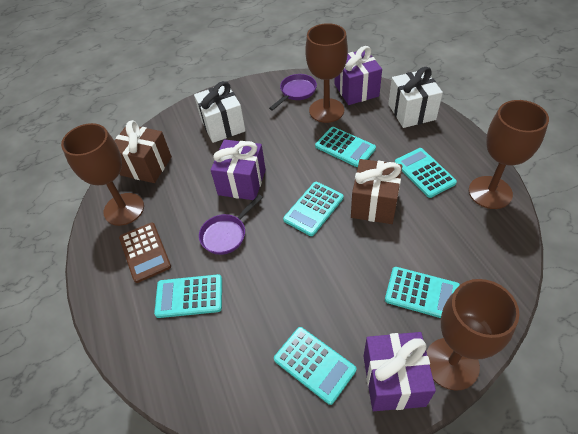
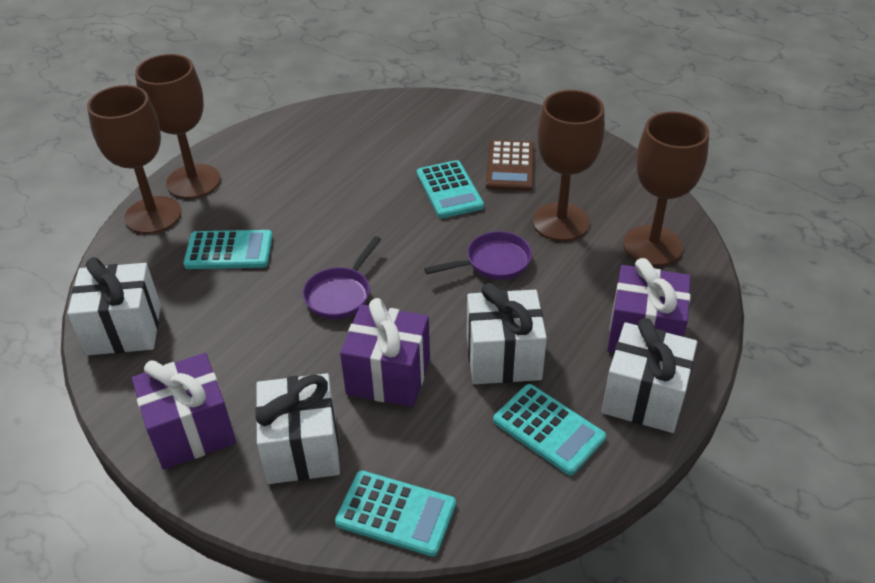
brown gift: 2 -> 0
turquoise calculator: 6 -> 4
white gift: 2 -> 4

